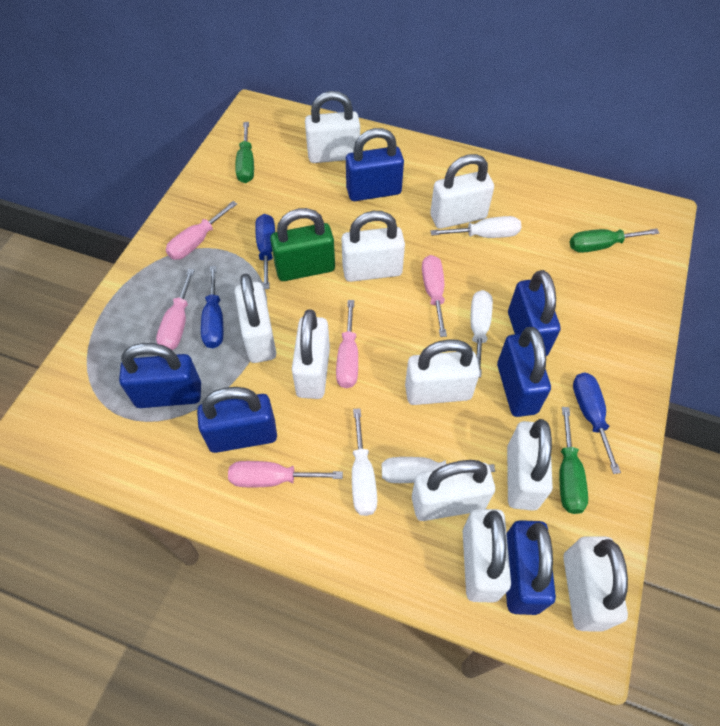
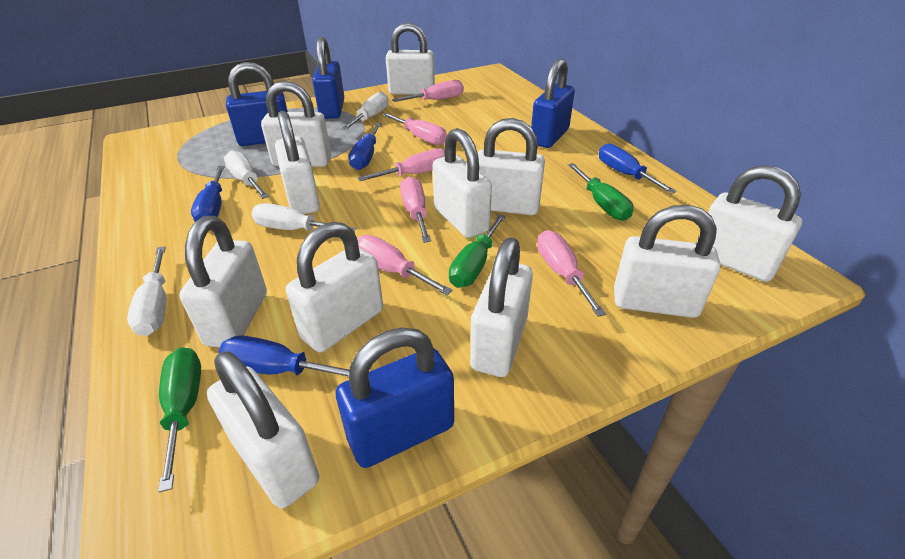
blue padlock: 6 -> 4
blue screwdriver: 3 -> 4
green padlock: 1 -> 0
pink screwdriver: 5 -> 6
white padlock: 10 -> 11

